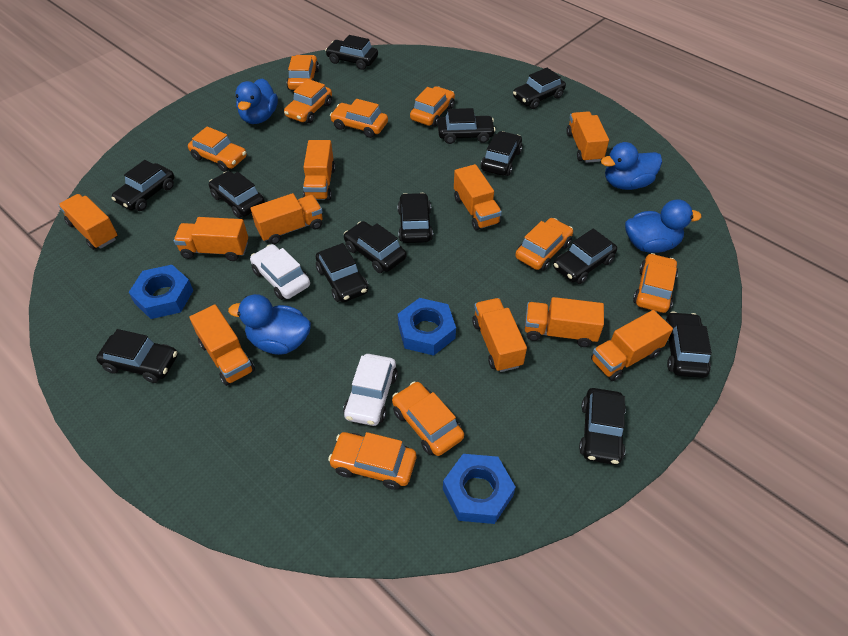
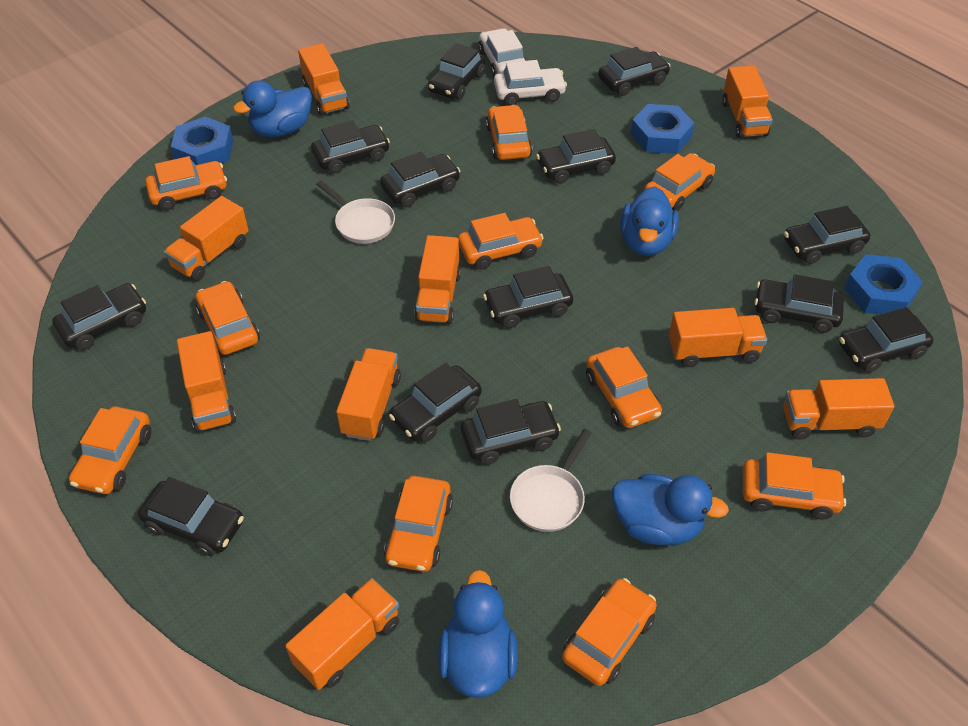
orange car: 9 -> 10
orange truck: 10 -> 9
white pan: 0 -> 2

